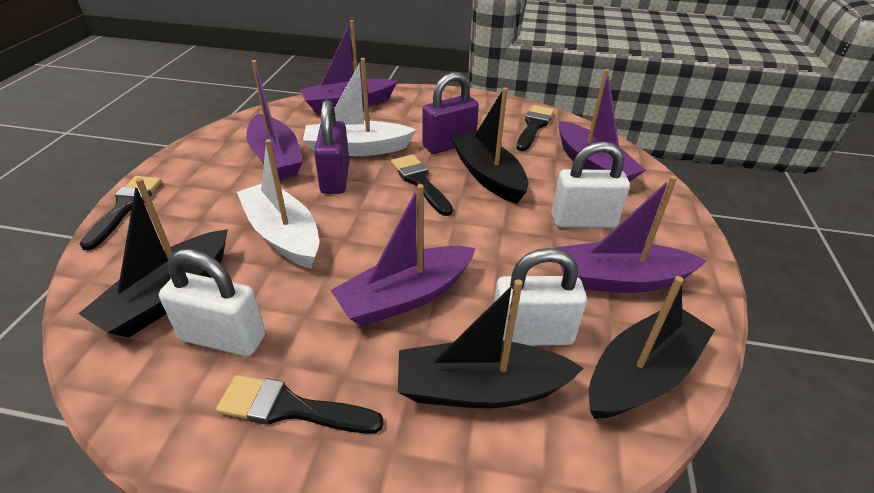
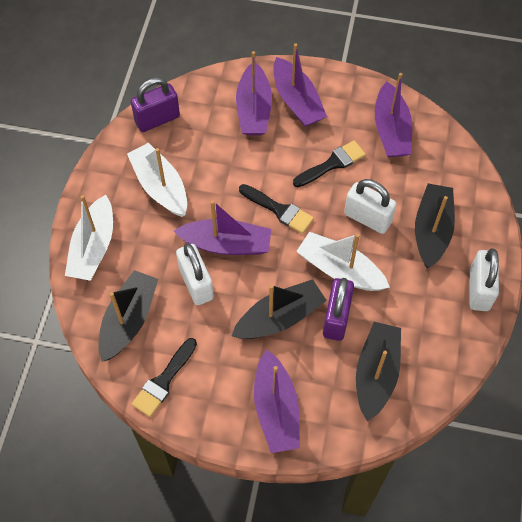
black brush: 4 -> 3
white boat: 2 -> 3

